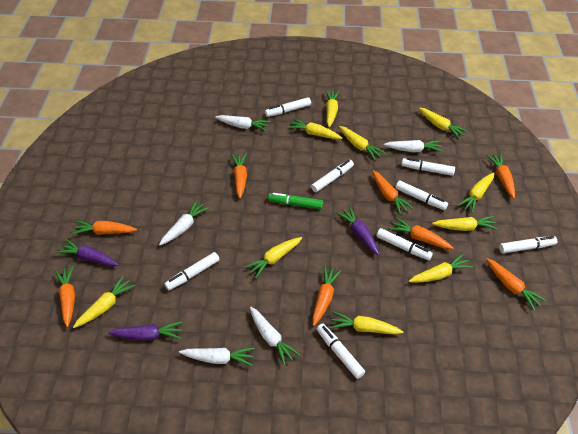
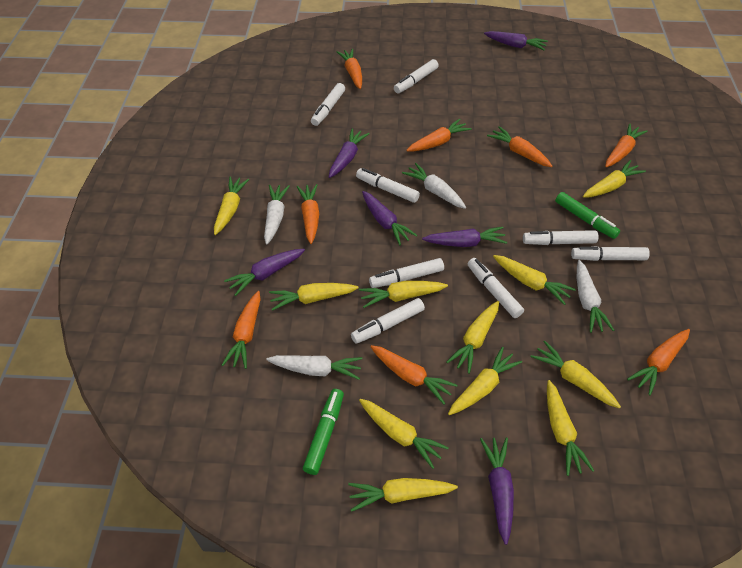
green marker: 1 -> 2
purple carrot: 3 -> 6
white carrot: 5 -> 4
yellow carrot: 10 -> 11

